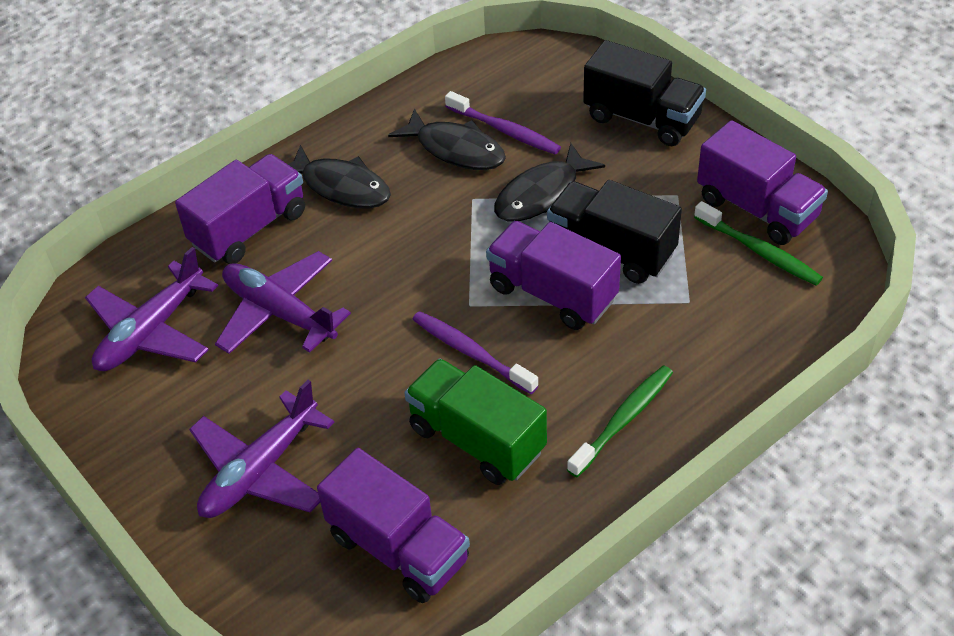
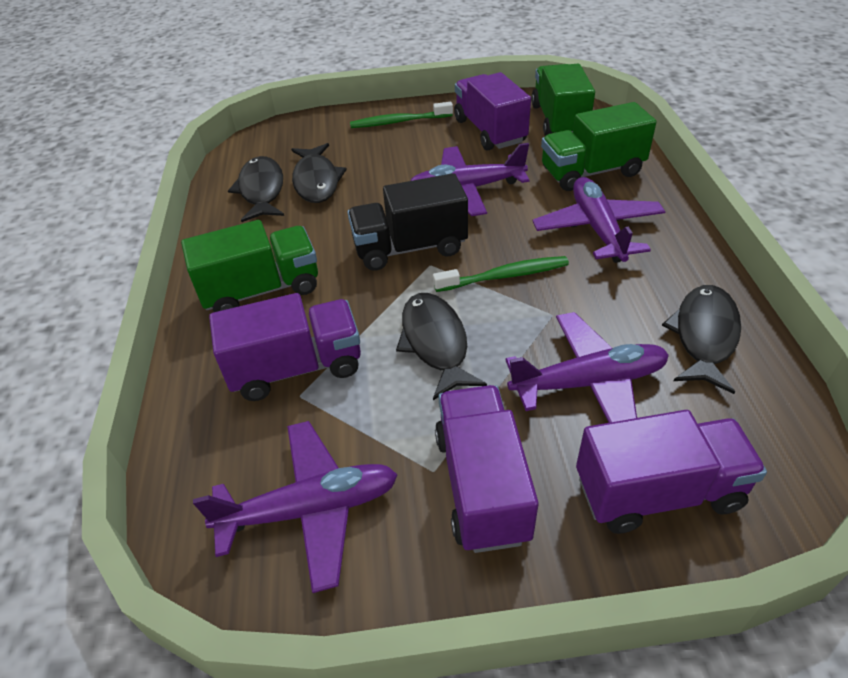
black fish: 3 -> 4
black truck: 2 -> 1
green truck: 1 -> 3
purple plane: 3 -> 4
purple toothbrush: 2 -> 0

